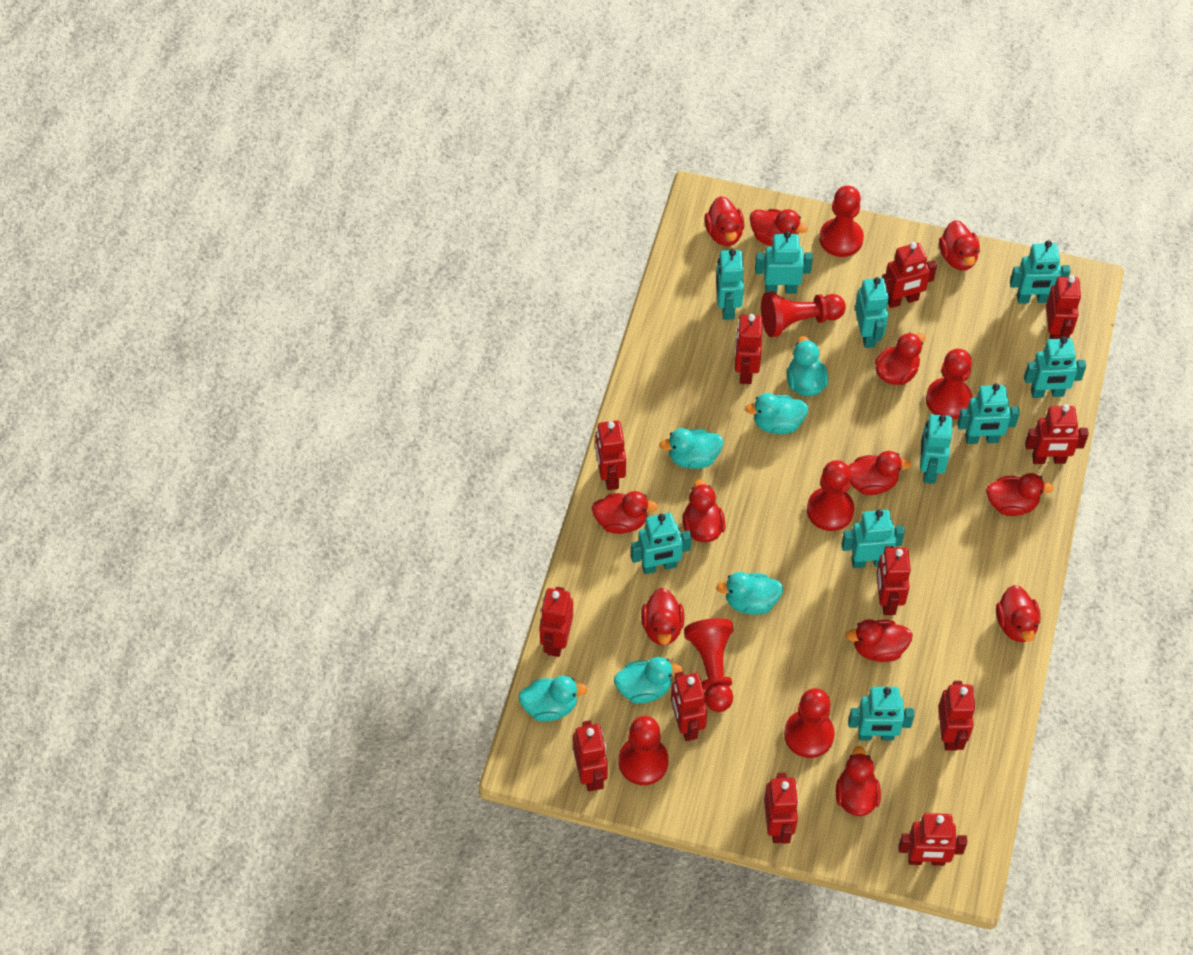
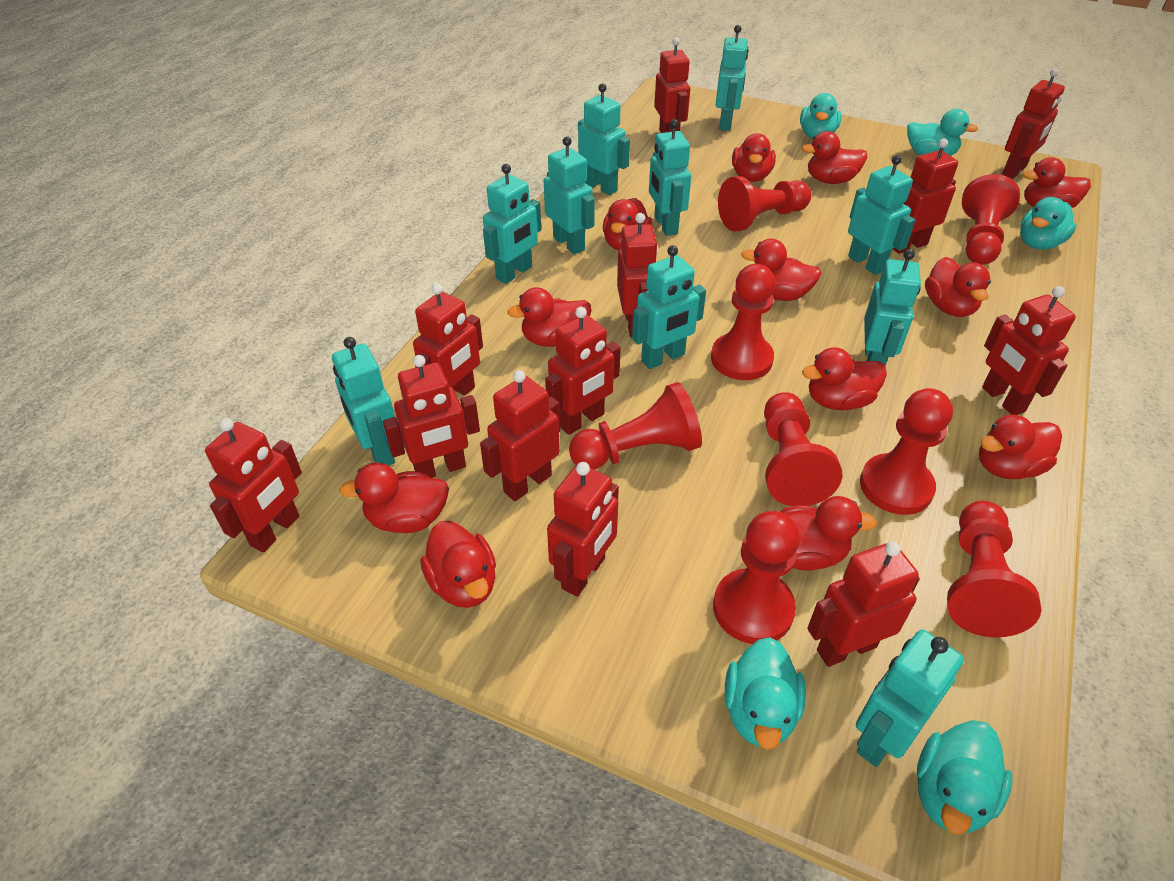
red pawn: 7 -> 8
turquoise duck: 6 -> 5

